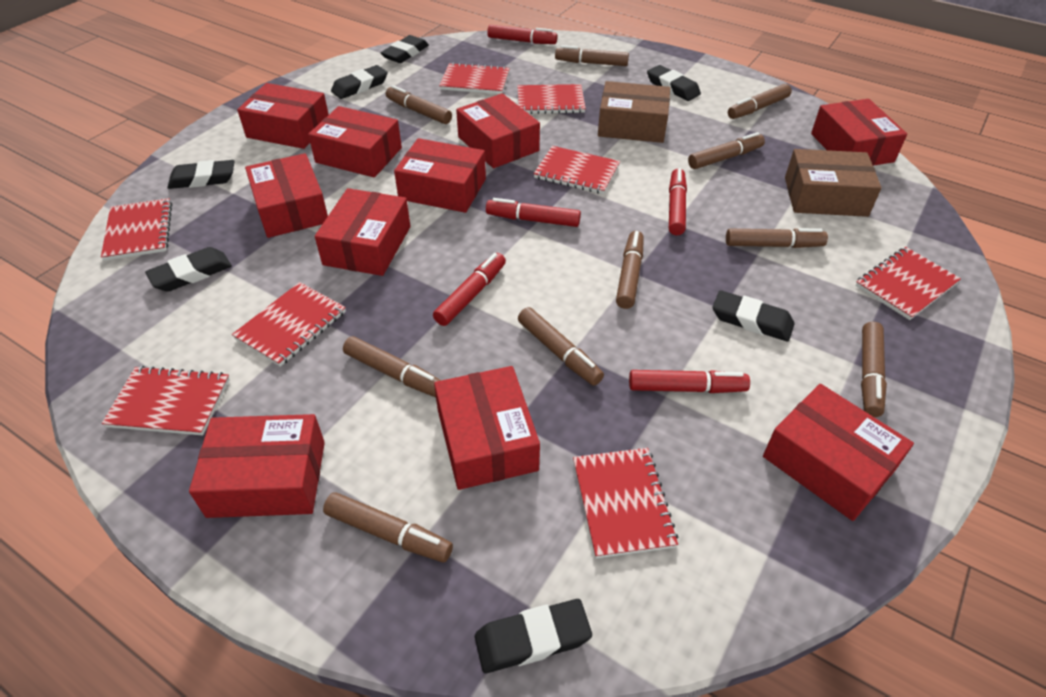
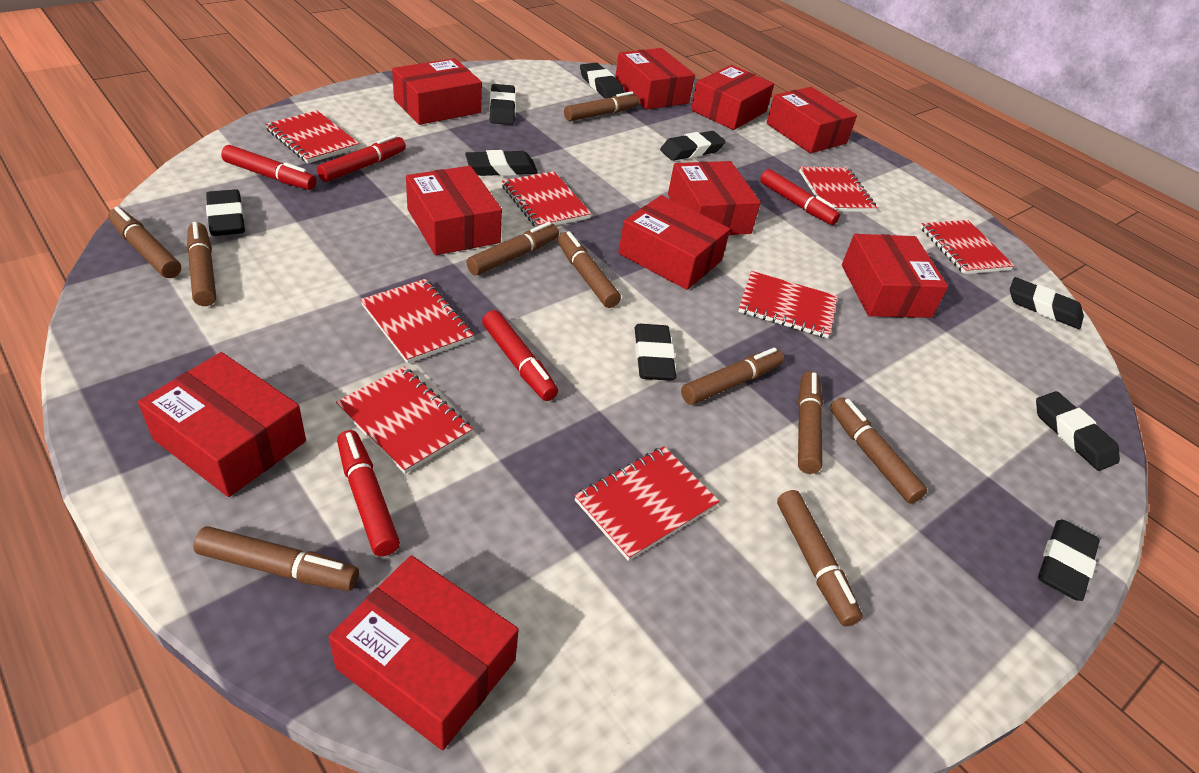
black eraser: 7 -> 9
brown box: 2 -> 0

